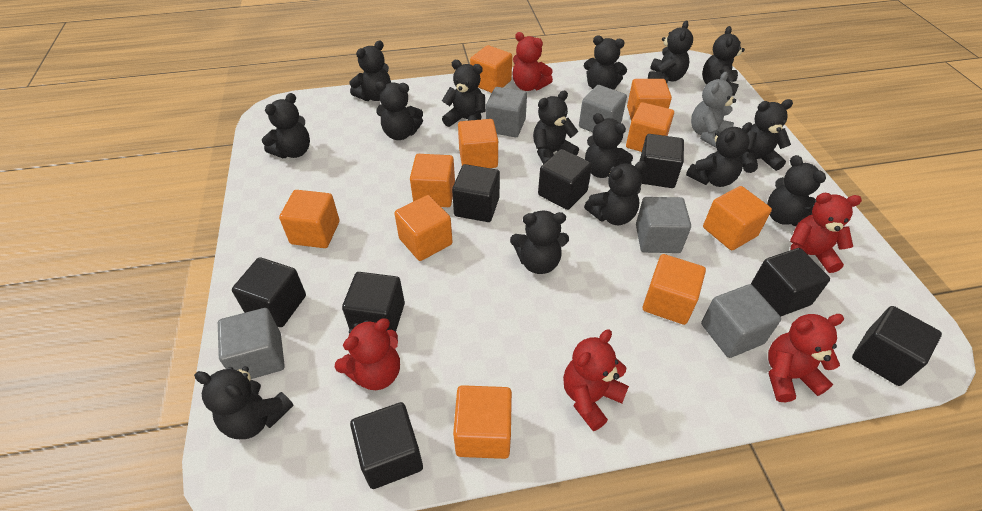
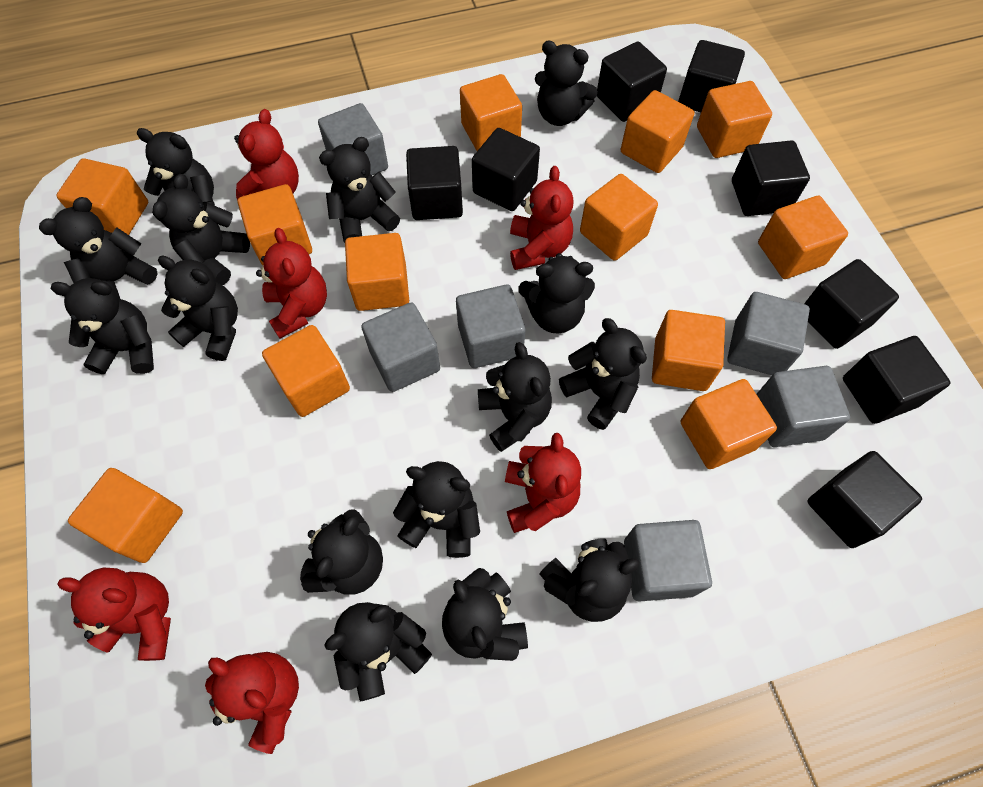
grey cube: 5 -> 6
grey teddy bear: 1 -> 0
orange cube: 10 -> 12
red teddy bear: 5 -> 6

